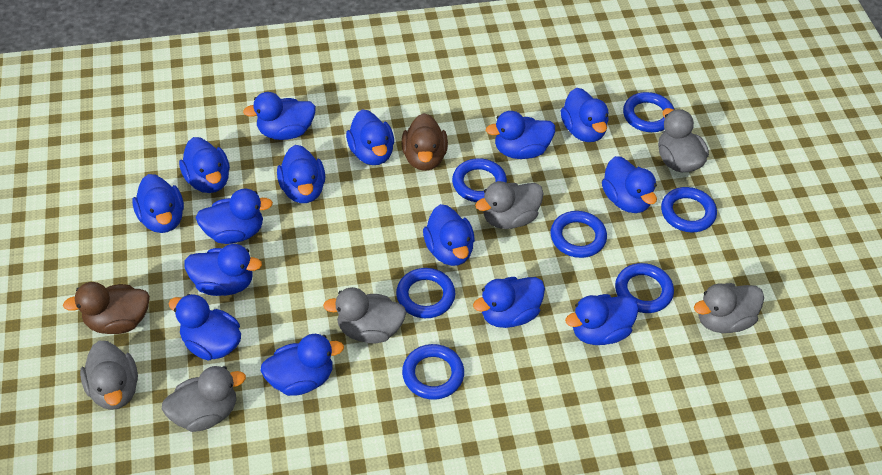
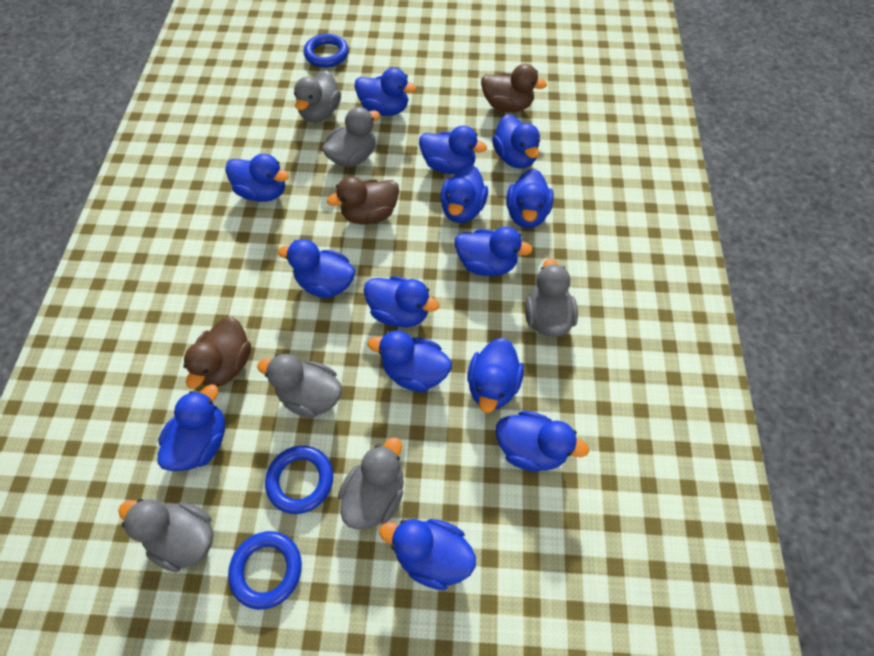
blue duck: 15 -> 14
blue ring: 7 -> 3
brown duck: 2 -> 3

